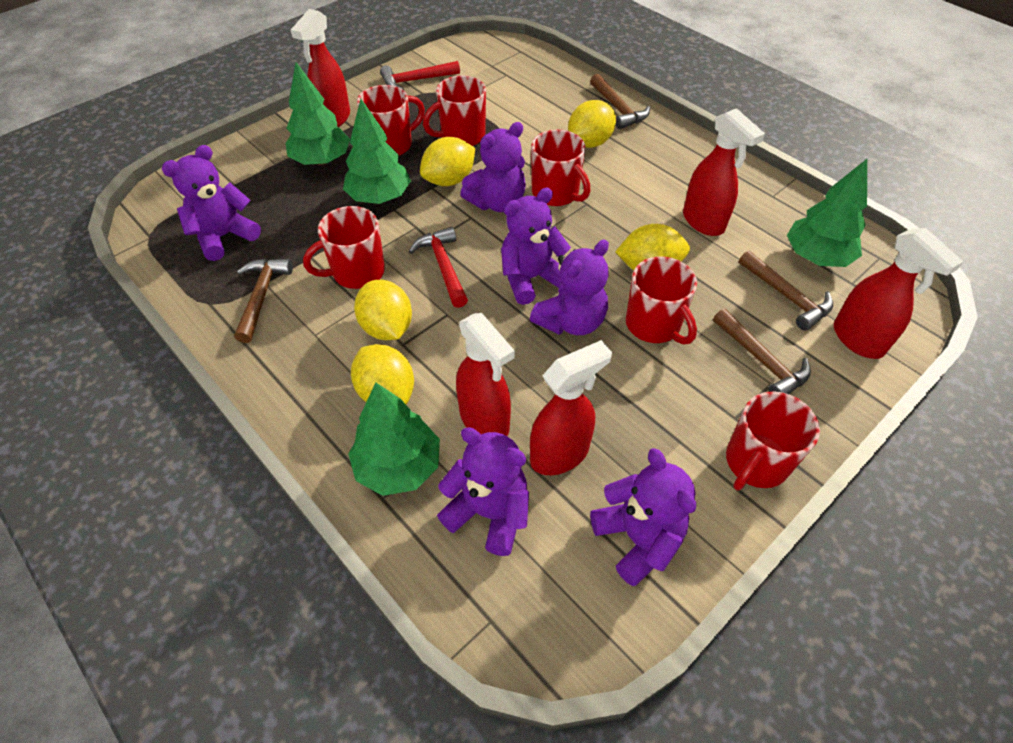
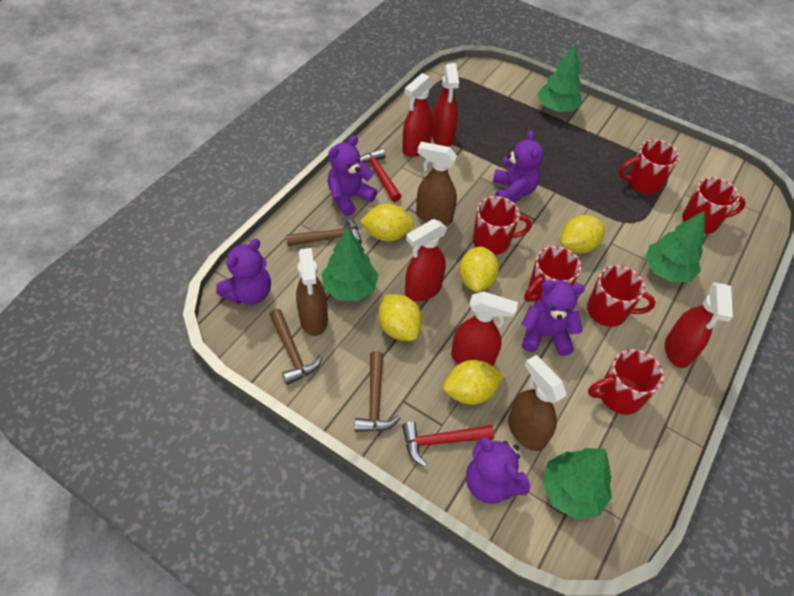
brown hammer: 4 -> 3
brown spray bottle: 0 -> 3
purple teddy bear: 6 -> 5

